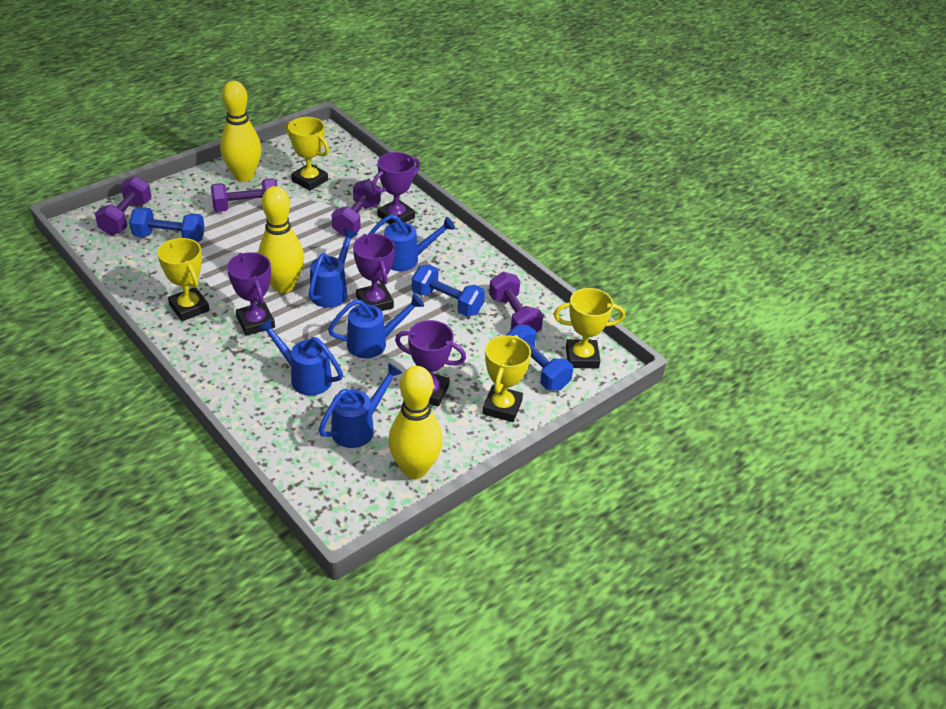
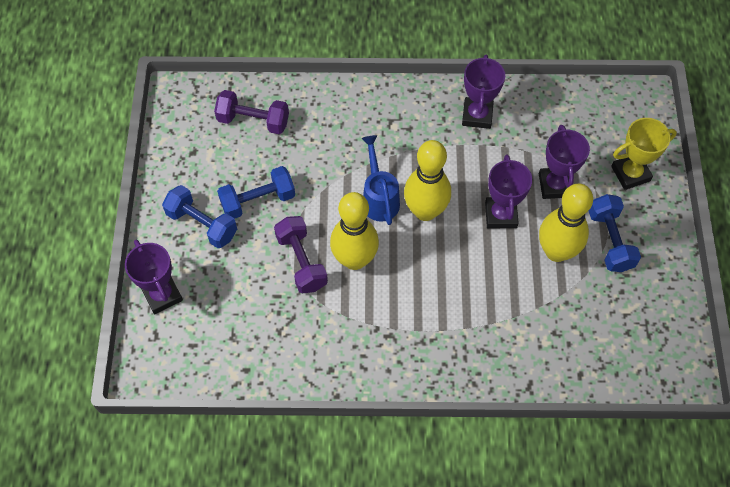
blue watering can: 5 -> 1
purple dumbbell: 4 -> 2
yellow trophy: 4 -> 1

